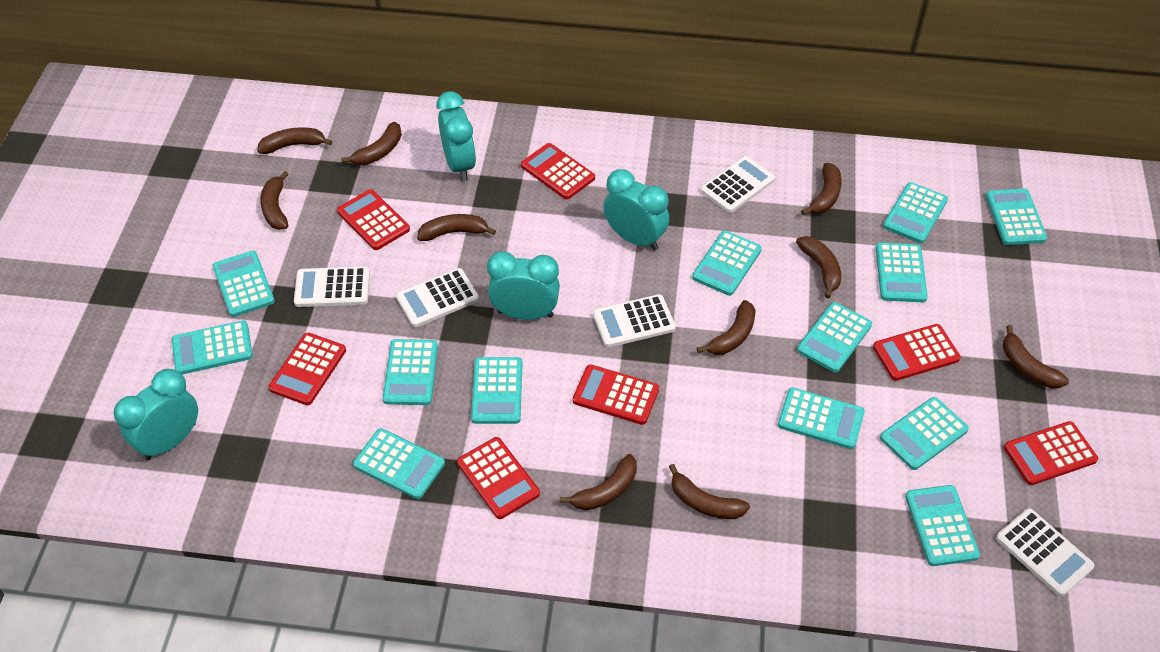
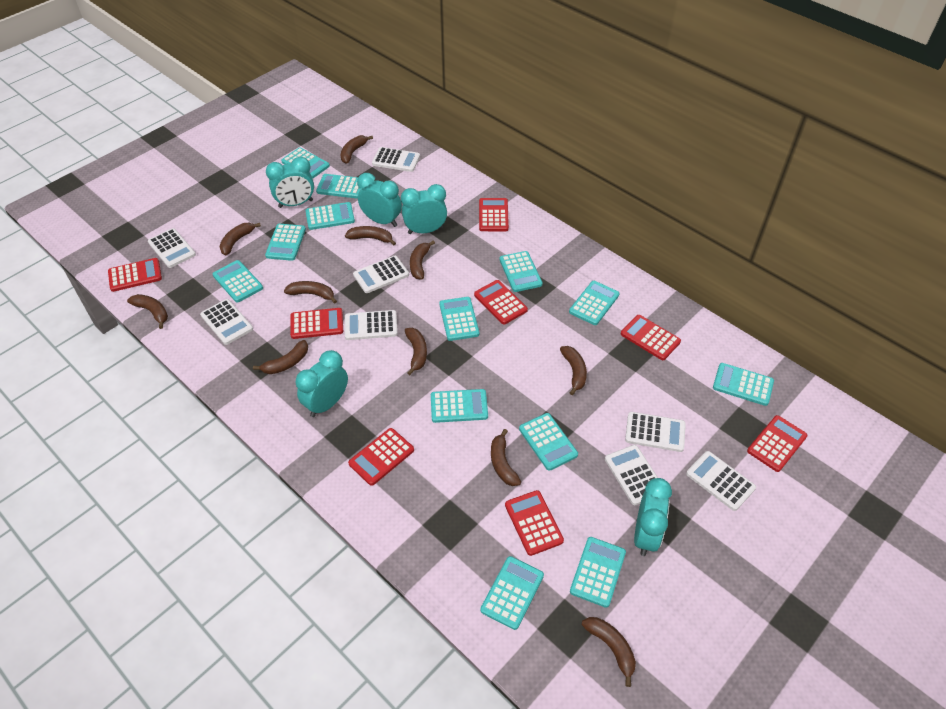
brown banana: 10 -> 11
red calculator: 7 -> 8
turquoise clock: 4 -> 5
white calculator: 5 -> 8

